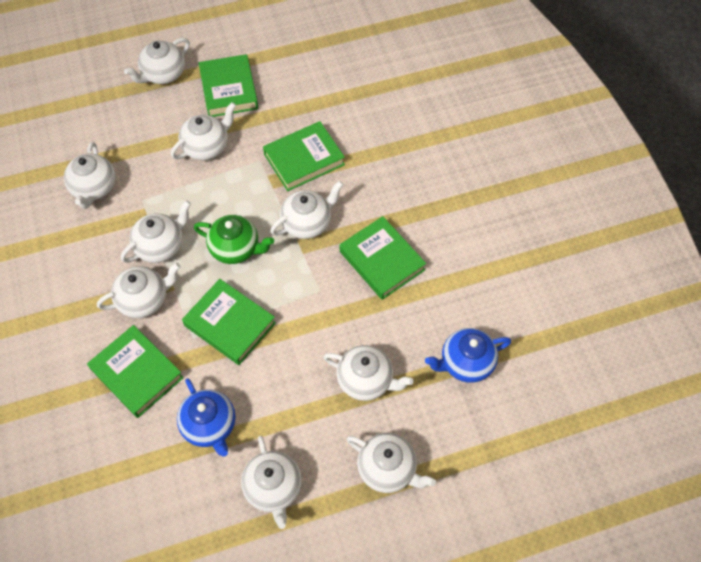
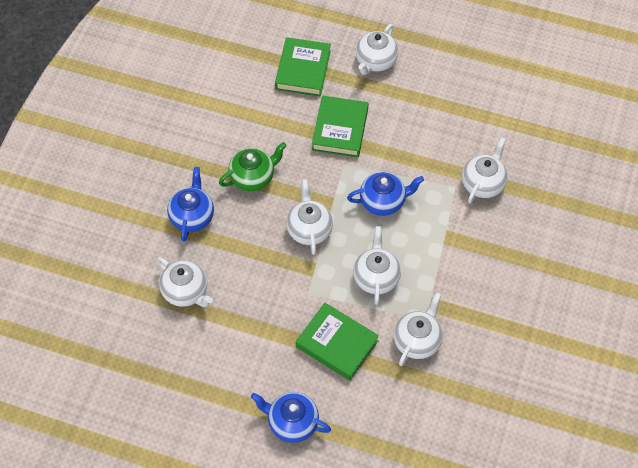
blue teapot: 2 -> 3
green book: 5 -> 3
white teapot: 9 -> 6

